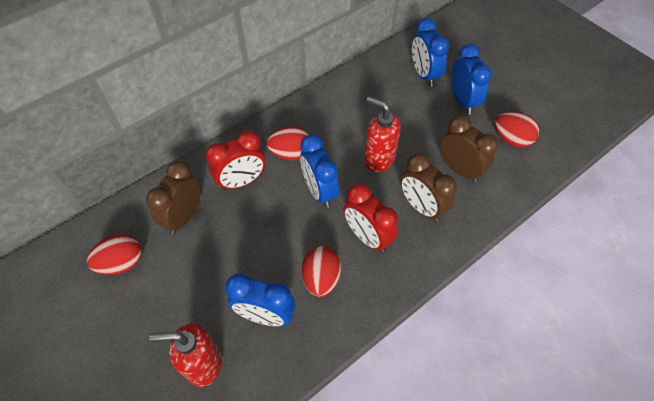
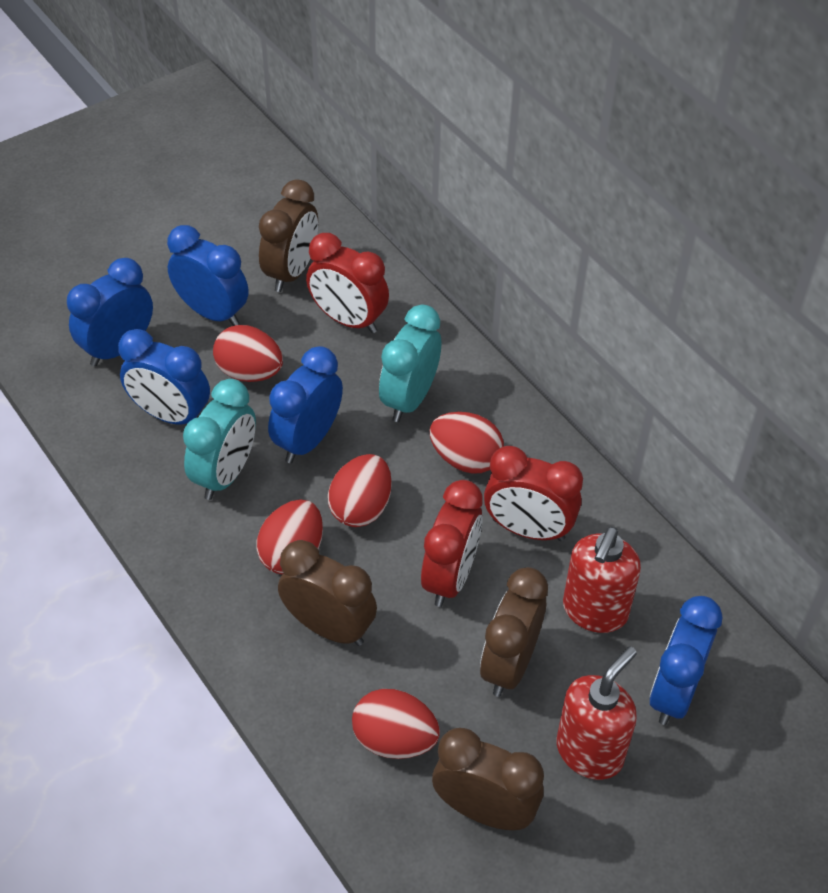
blue clock: 4 -> 5
brown clock: 3 -> 4
red clock: 2 -> 3
red egg: 4 -> 5
turquoise clock: 0 -> 2

